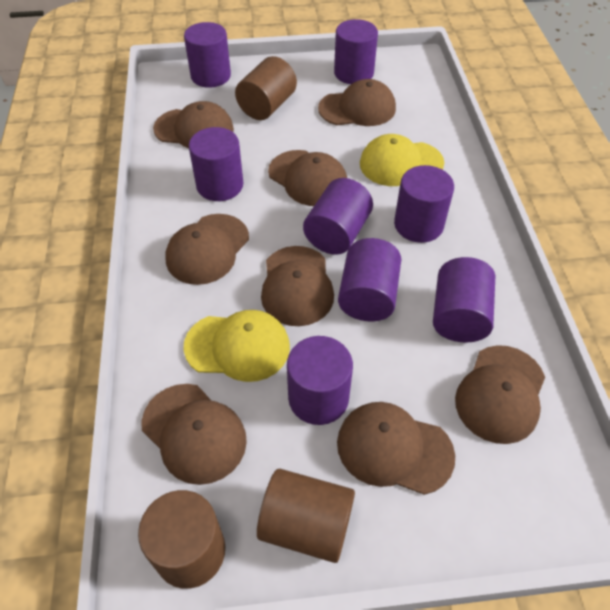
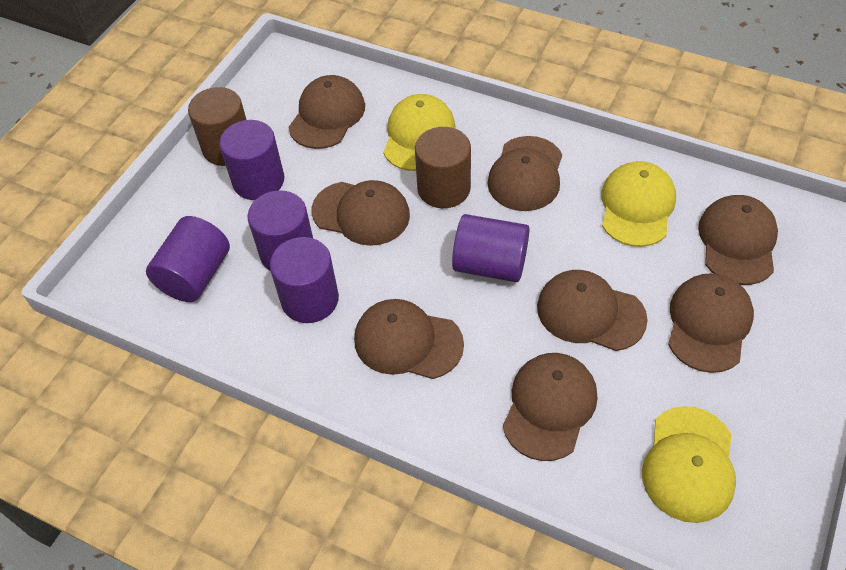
brown cylinder: 3 -> 2
purple cylinder: 8 -> 5
yellow cap: 2 -> 3

